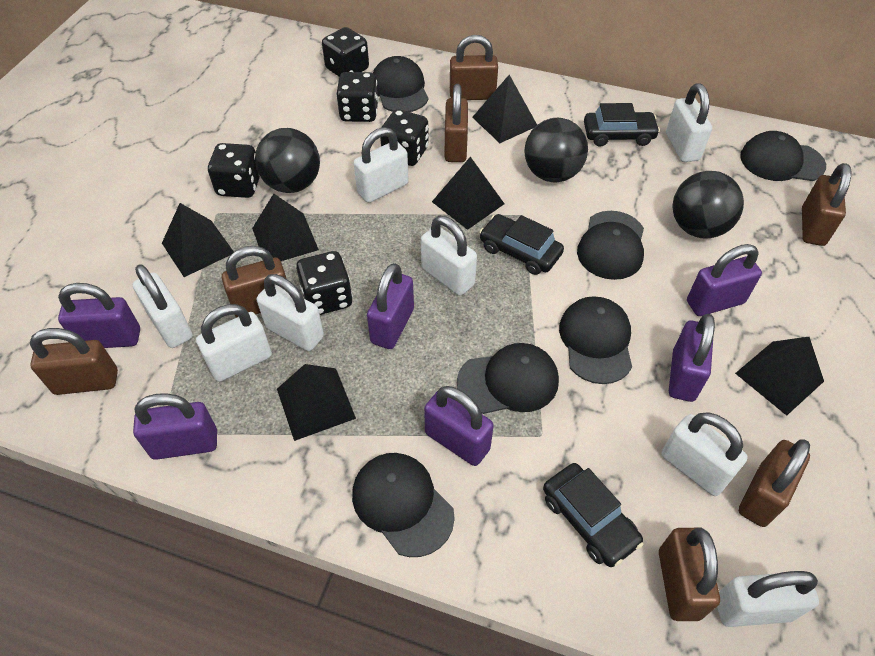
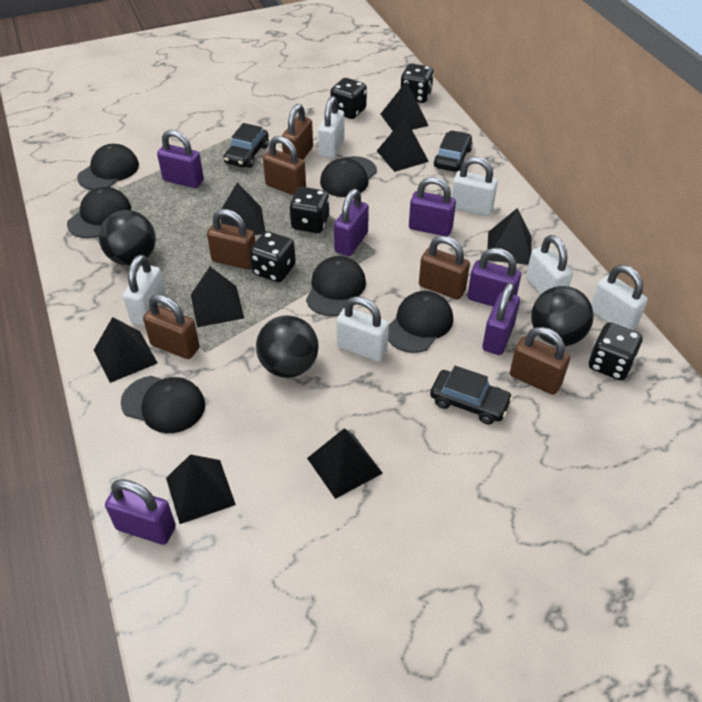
black pyramid: 6 -> 8
brown padlock: 7 -> 6
white padlock: 8 -> 6

